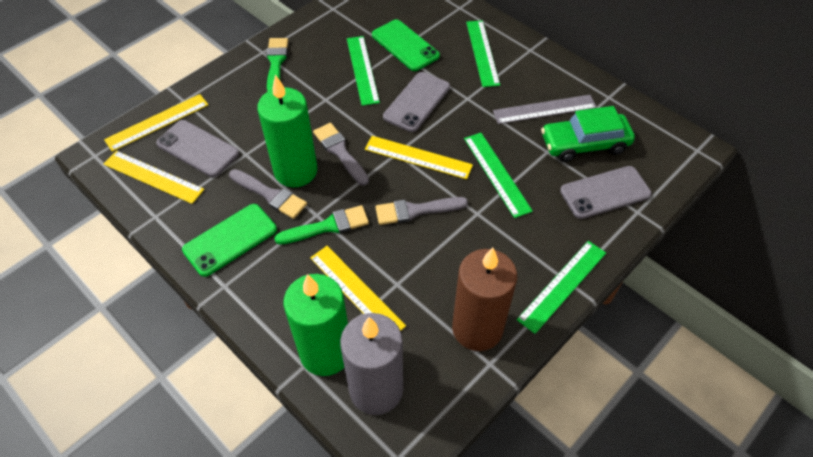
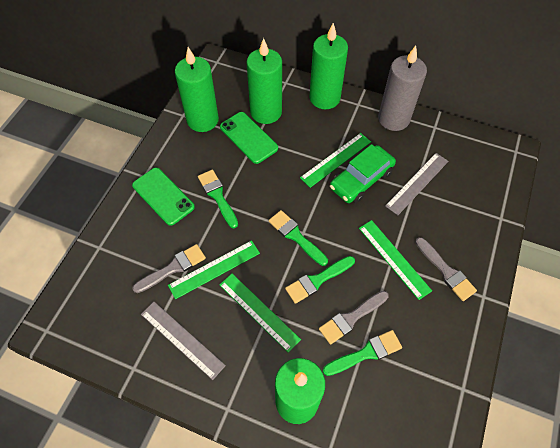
brown candle: 1 -> 0
green brush: 2 -> 4
green candle: 2 -> 4
grey phone: 3 -> 0
grey ruler: 1 -> 2
yellow ruler: 4 -> 0

